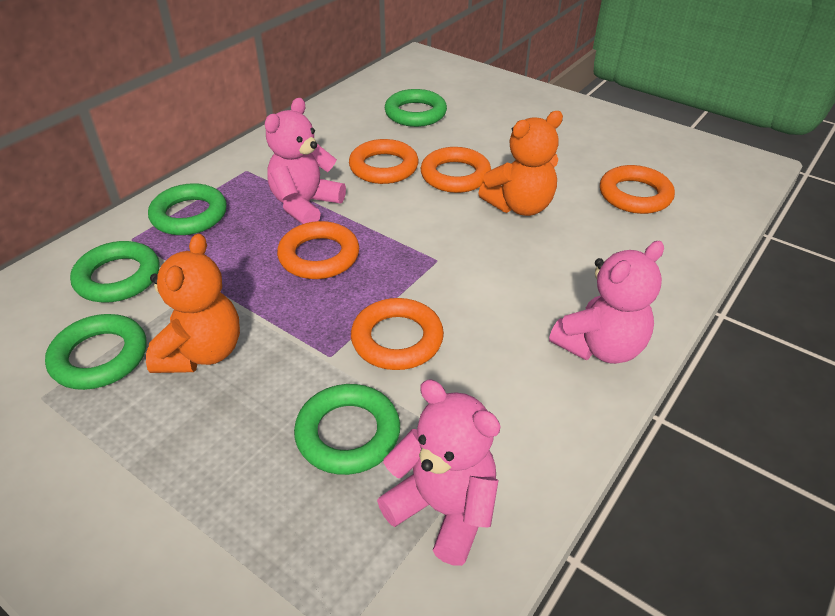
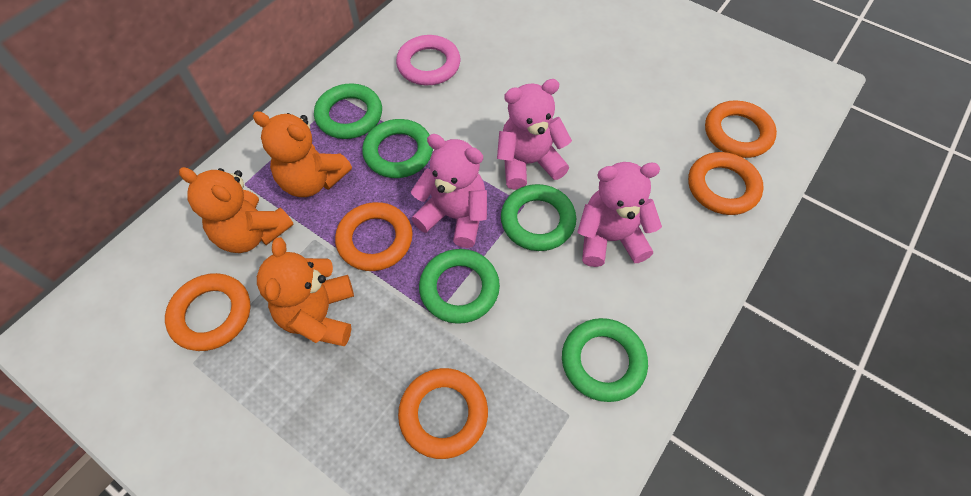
orange teddy bear: 2 -> 3
pink ring: 0 -> 1

